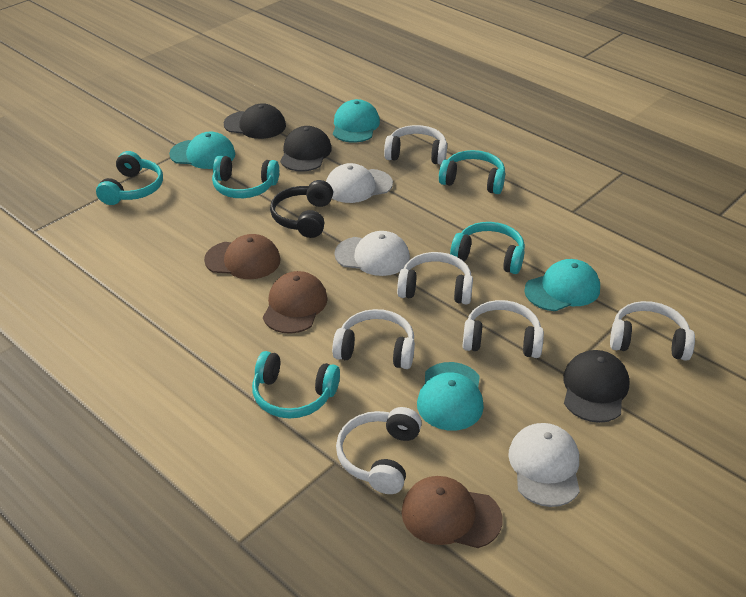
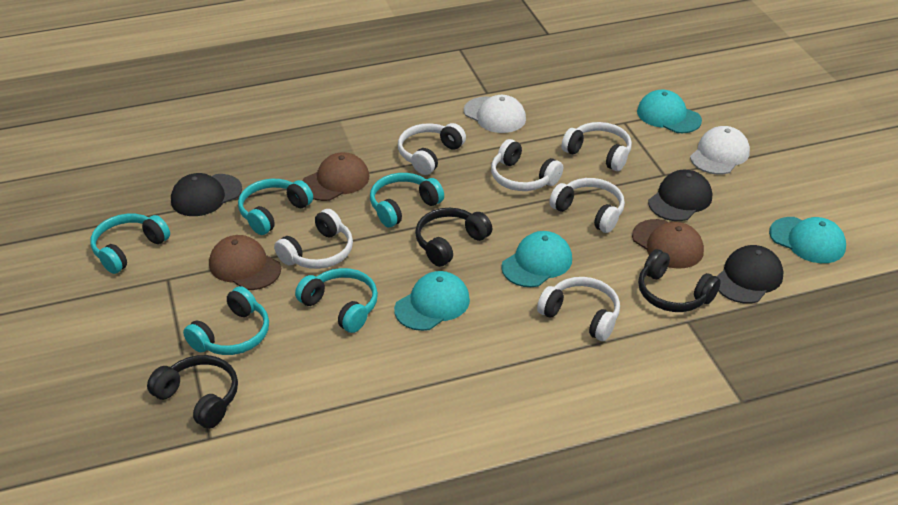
black headphones: 1 -> 3
white cap: 3 -> 2

